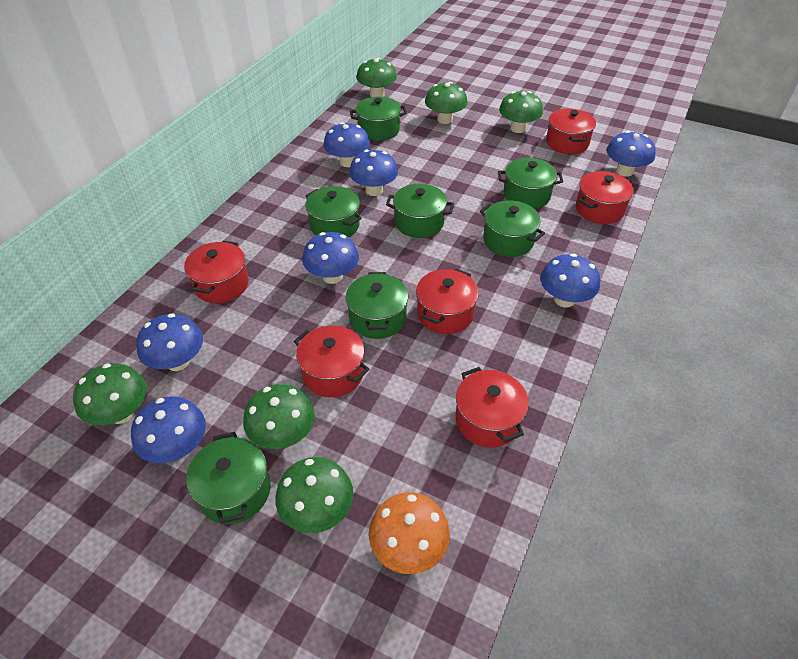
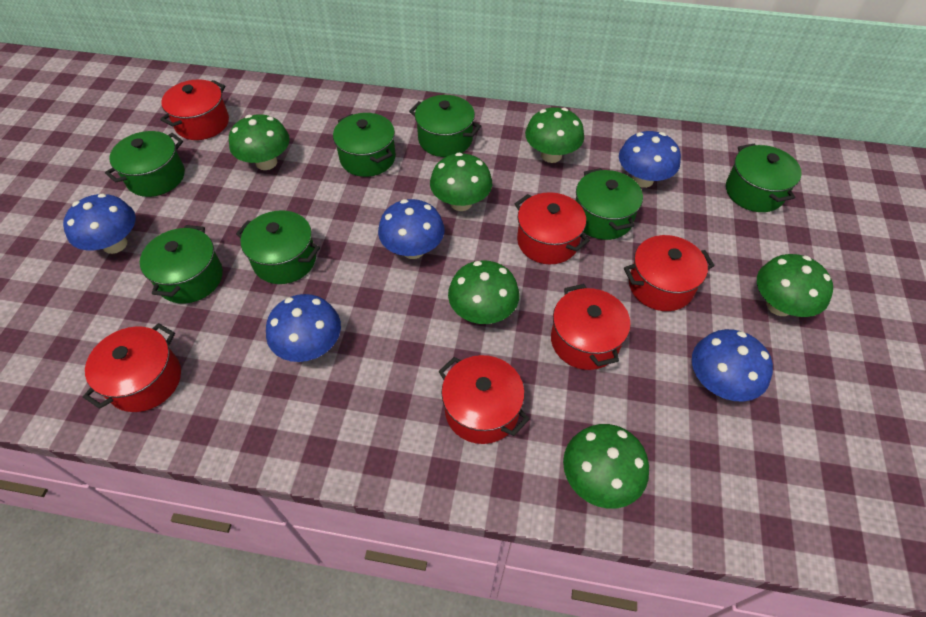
blue mushroom: 7 -> 5
orange mushroom: 1 -> 0

